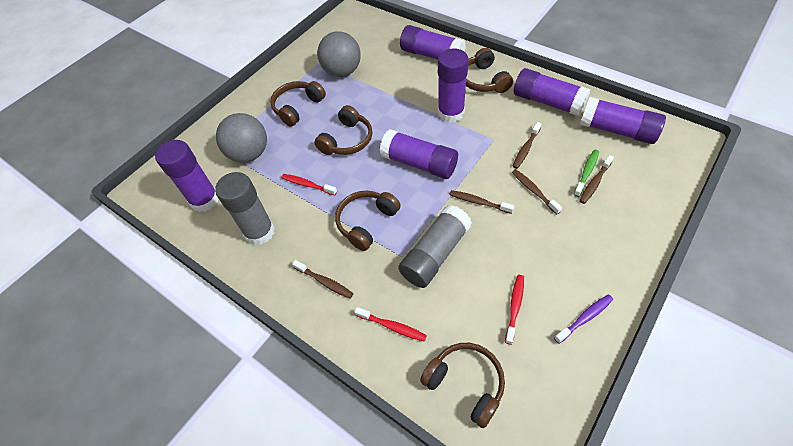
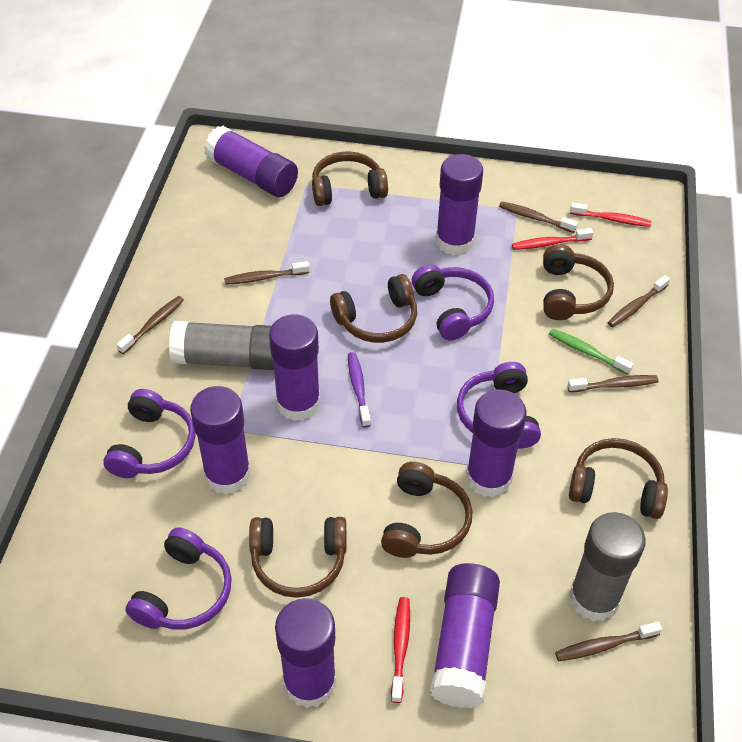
brown headphones: 5 -> 6
brown toothbrush: 5 -> 6
grey ball: 2 -> 0
purple glue stick: 6 -> 7
purple headphones: 0 -> 4

